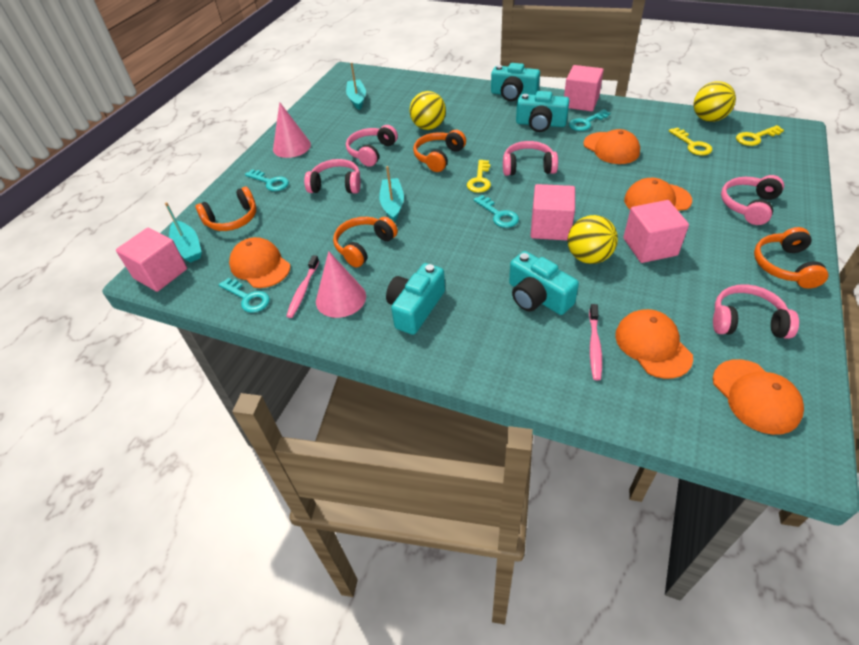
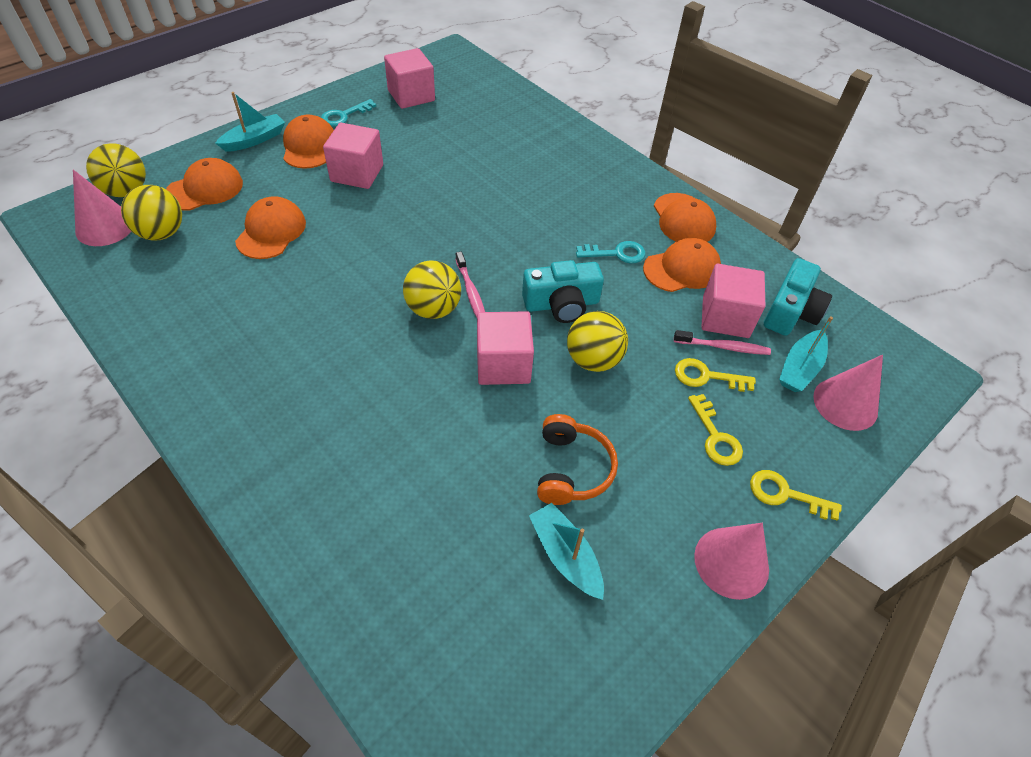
orange headphones: 4 -> 1
pink cone: 2 -> 3
pink headphones: 5 -> 0
turquoise camera: 4 -> 2
turquoise key: 4 -> 2
yellow ball: 3 -> 4

